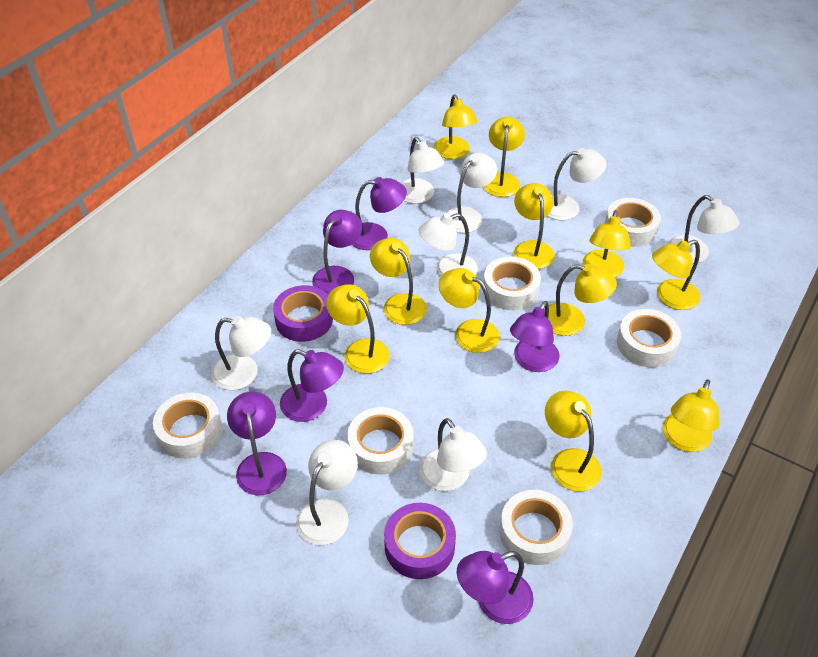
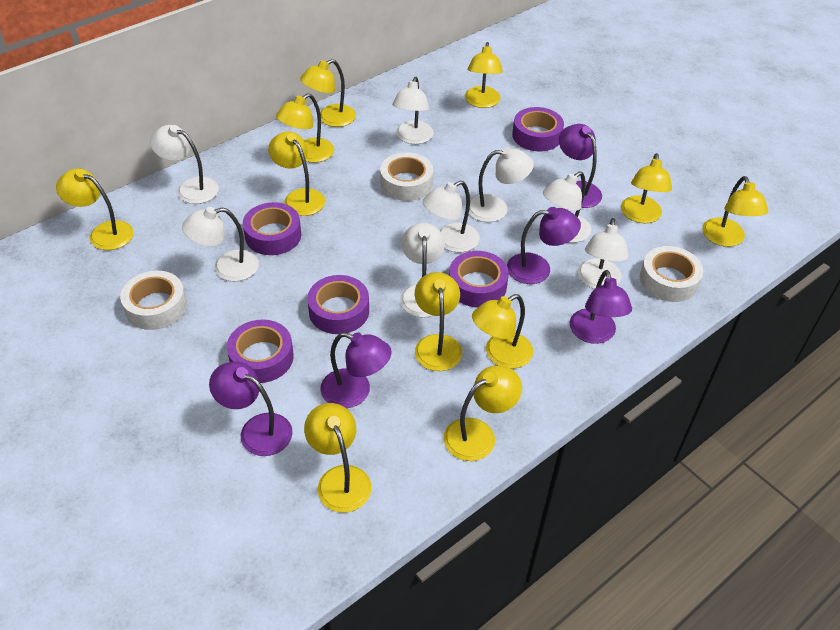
purple lamp: 6 -> 5
purple tape: 2 -> 5
white tape: 6 -> 3

